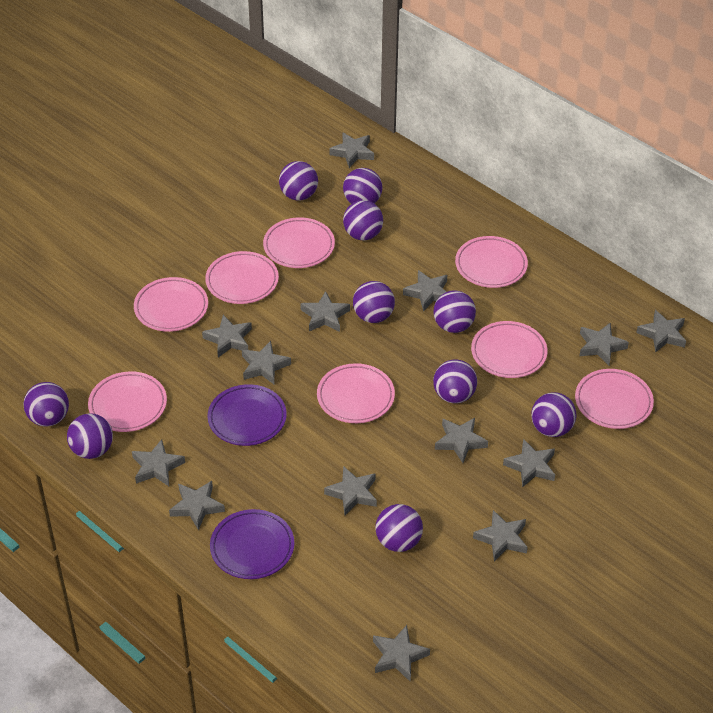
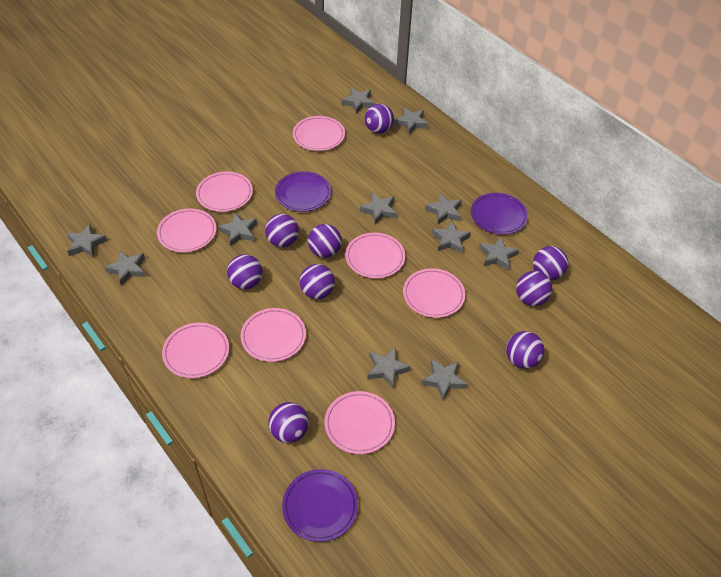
grey star: 14 -> 11
purple ball: 10 -> 9
purple plate: 2 -> 3

